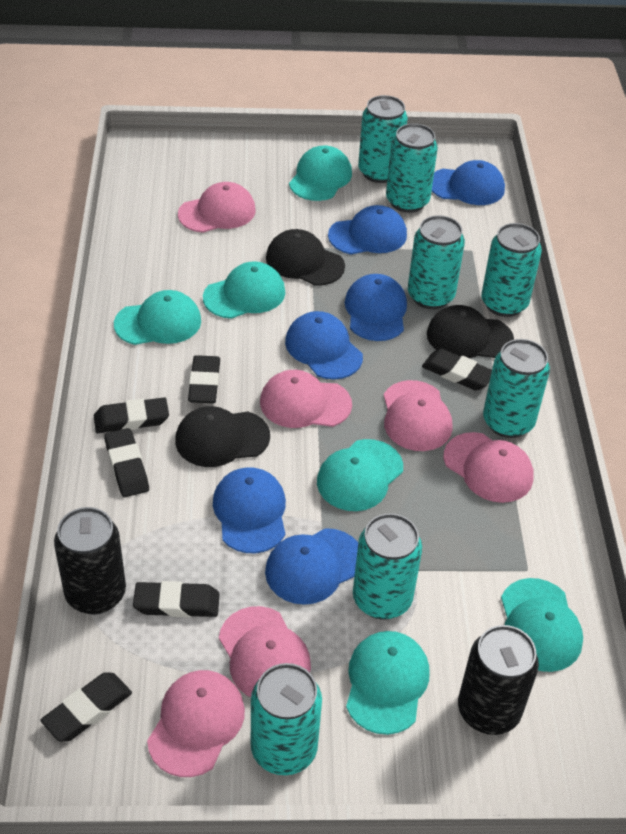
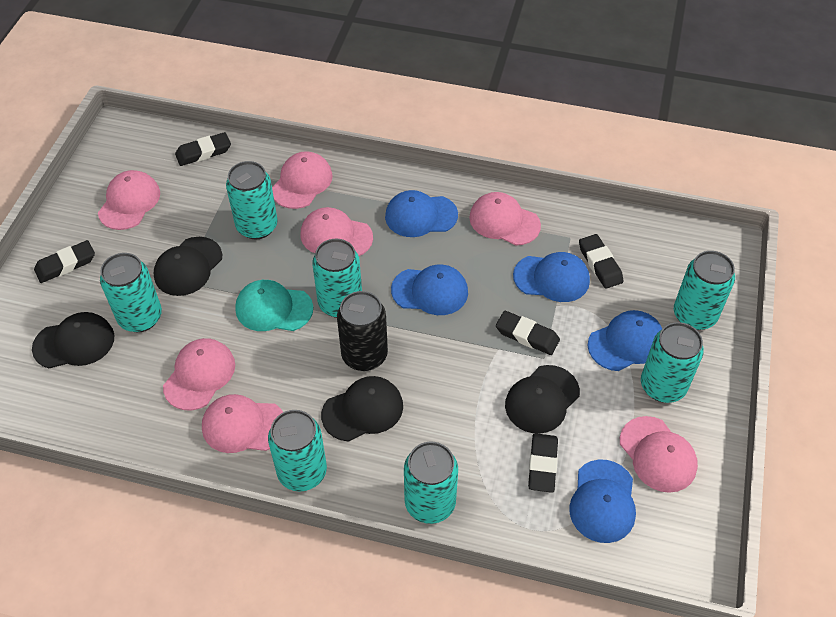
black can: 2 -> 1
black cap: 3 -> 4
black eraser: 6 -> 5
blue cap: 6 -> 5
pink cap: 6 -> 7
turquoise cap: 6 -> 1

